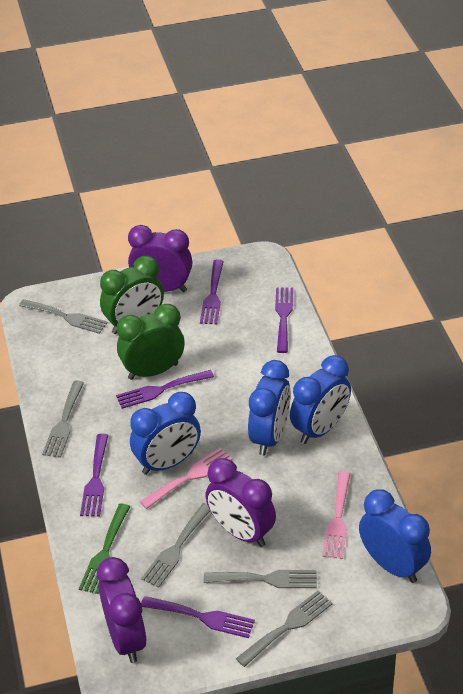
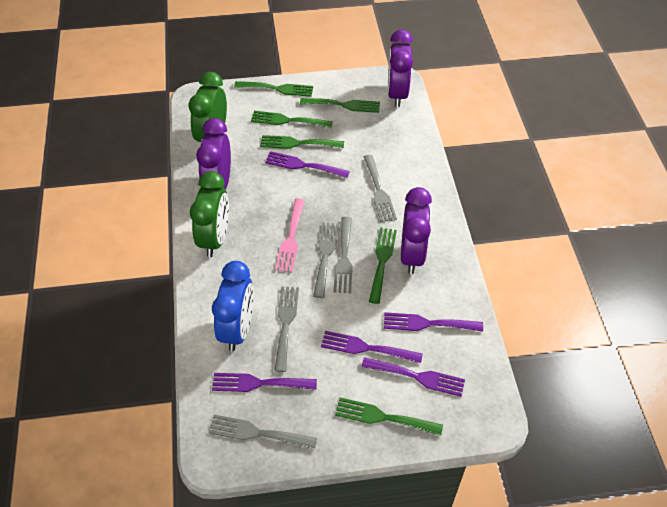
blue clock: 4 -> 1
green fork: 1 -> 6
pink fork: 2 -> 1

